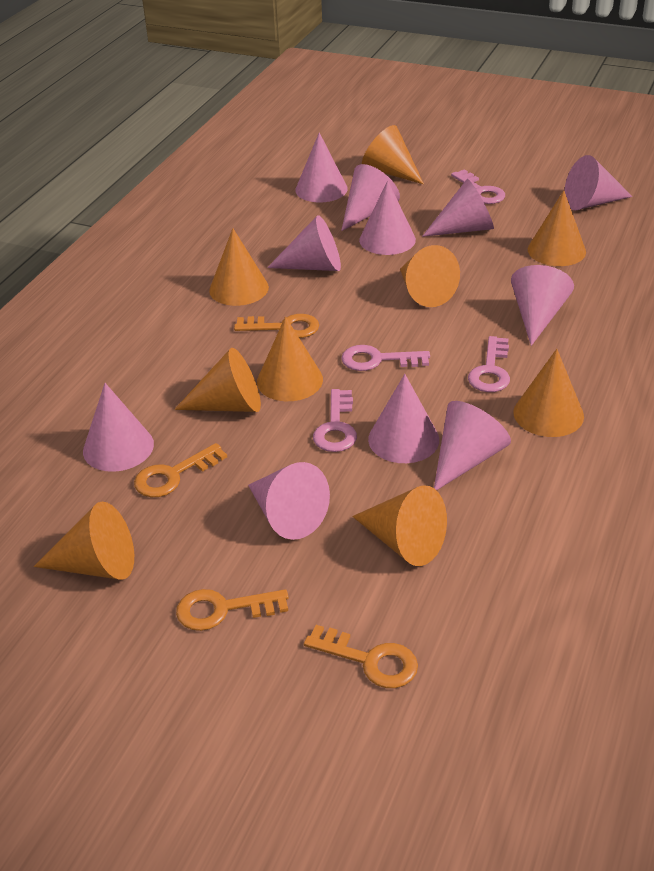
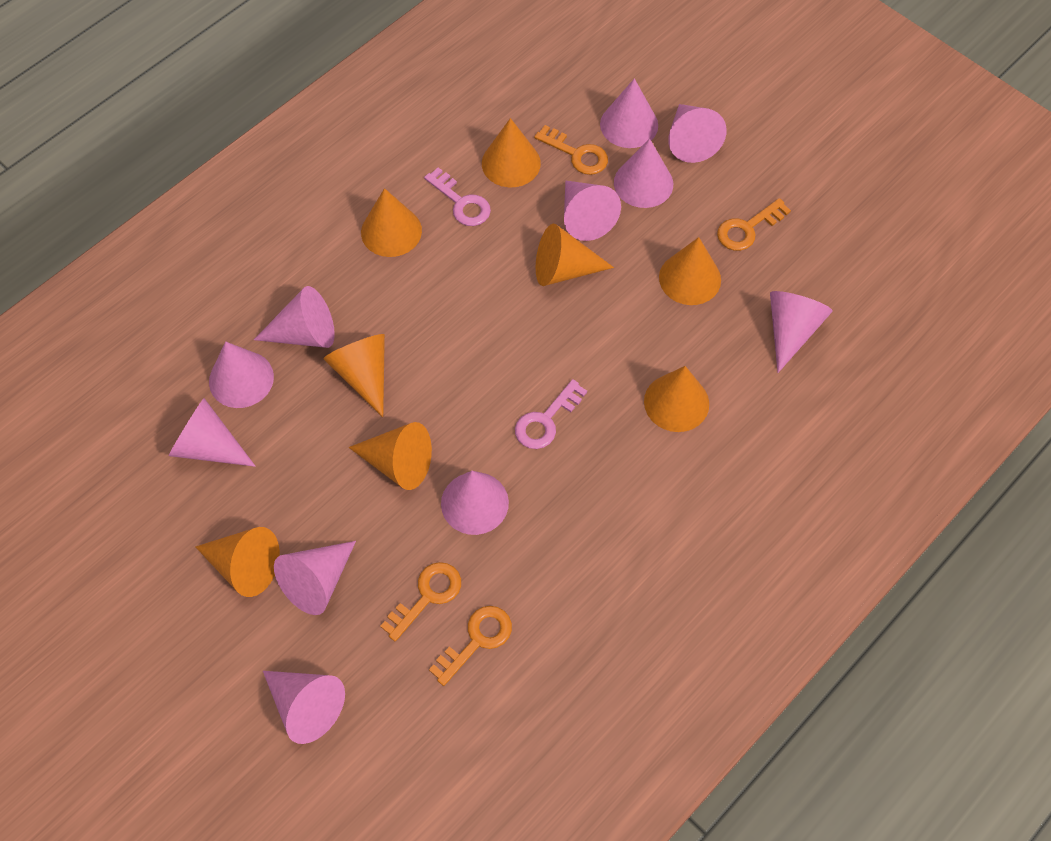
orange cone: 9 -> 8
pink key: 4 -> 2

